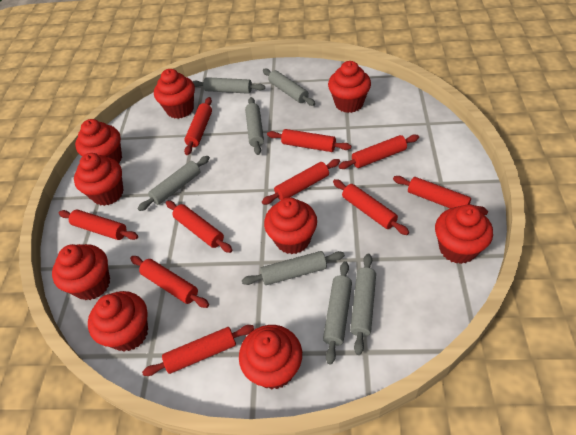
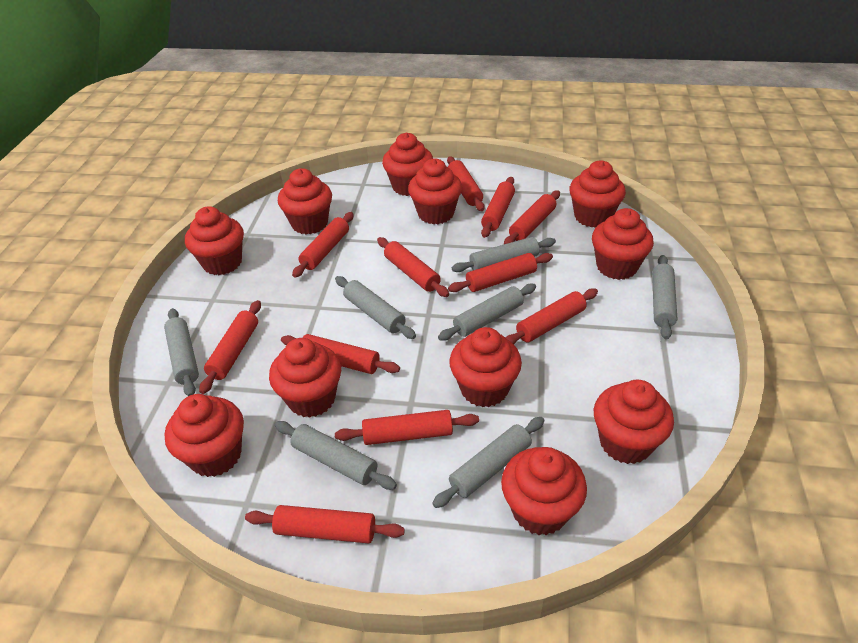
red cupcake: 9 -> 11
red rolling pin: 10 -> 11

